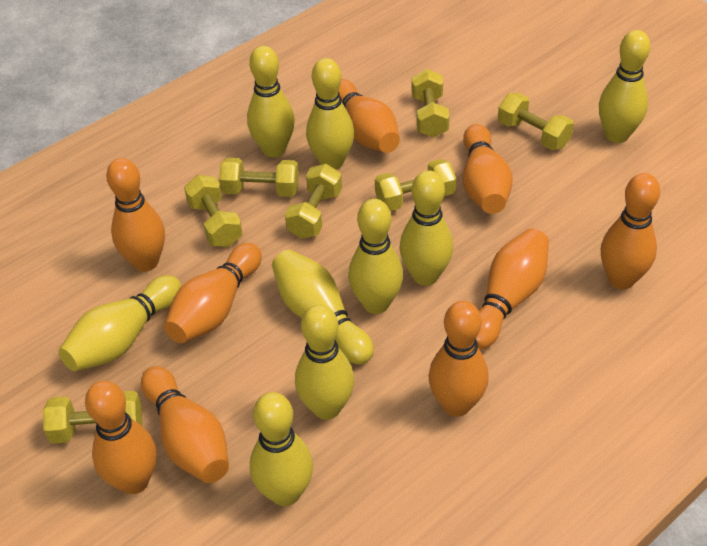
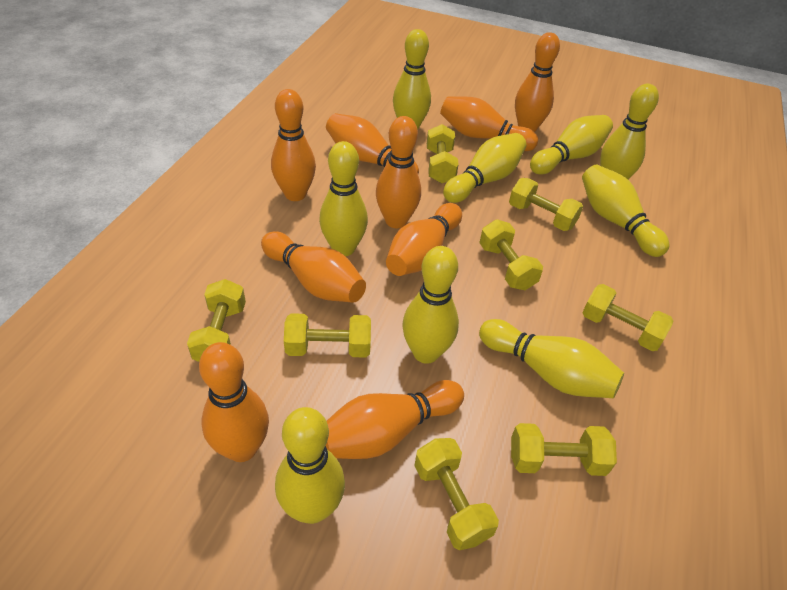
yellow dumbbell: 7 -> 8

